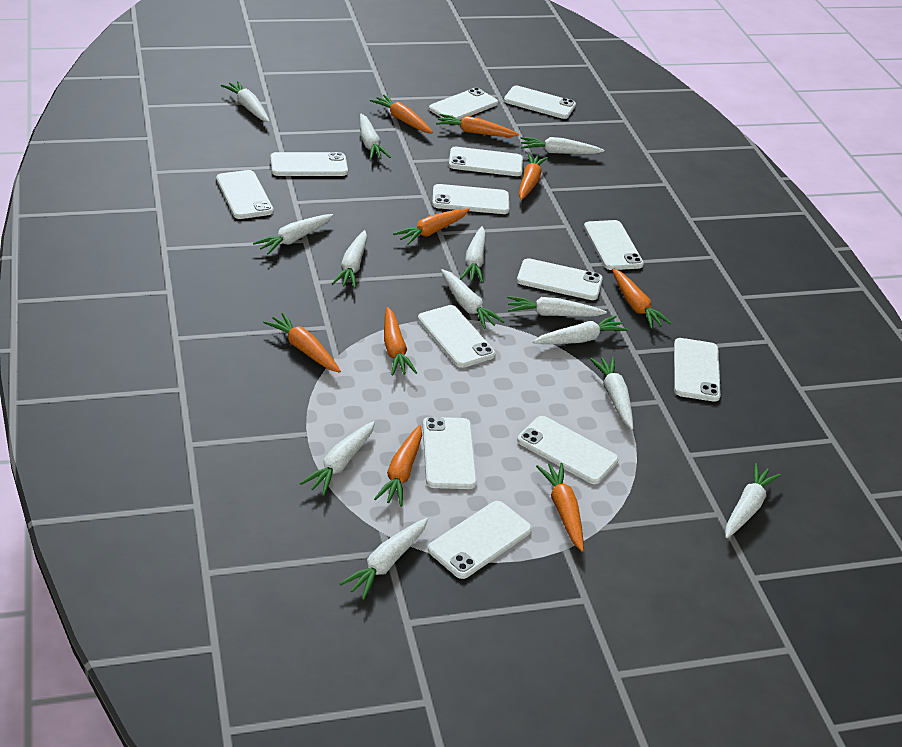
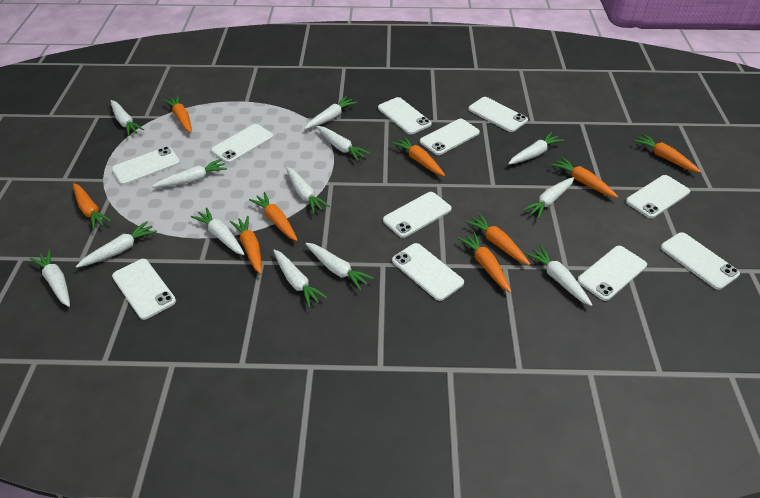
white phone: 13 -> 11

